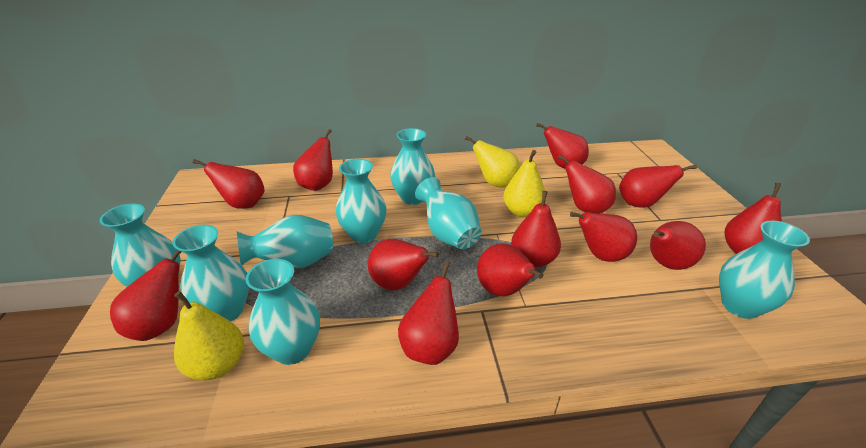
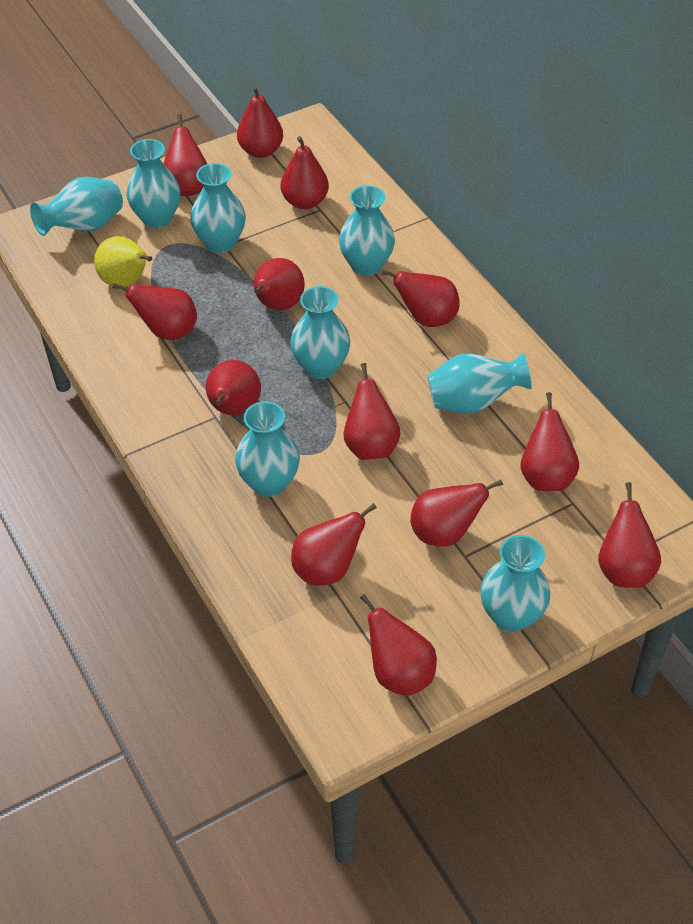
yellow pear: 3 -> 1

